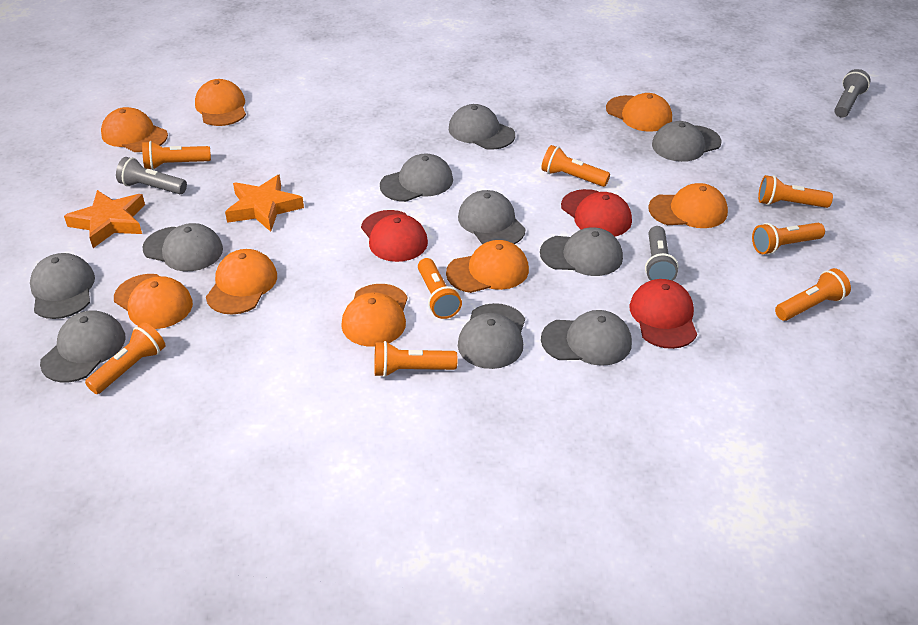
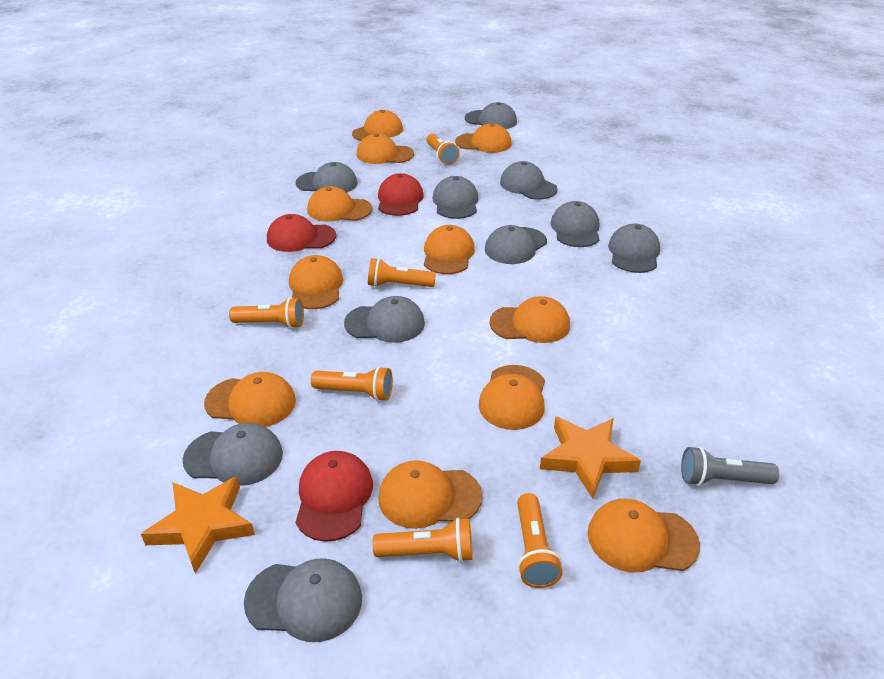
grey flashlight: 3 -> 1
orange cap: 8 -> 11
orange flashlight: 8 -> 6

